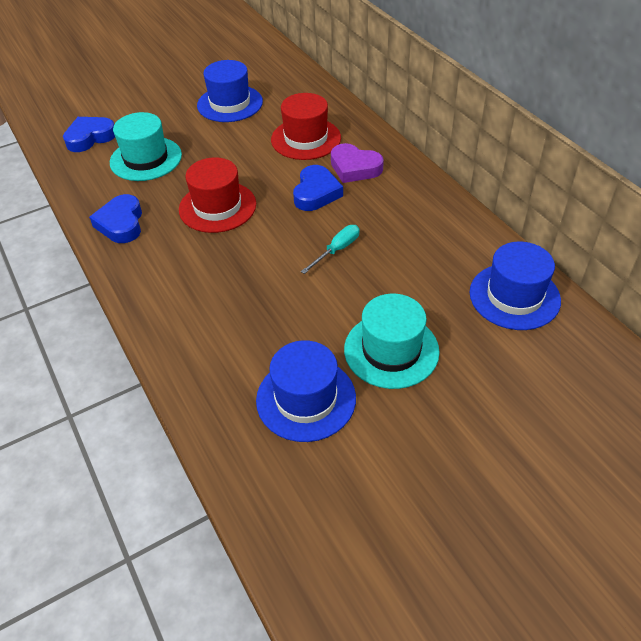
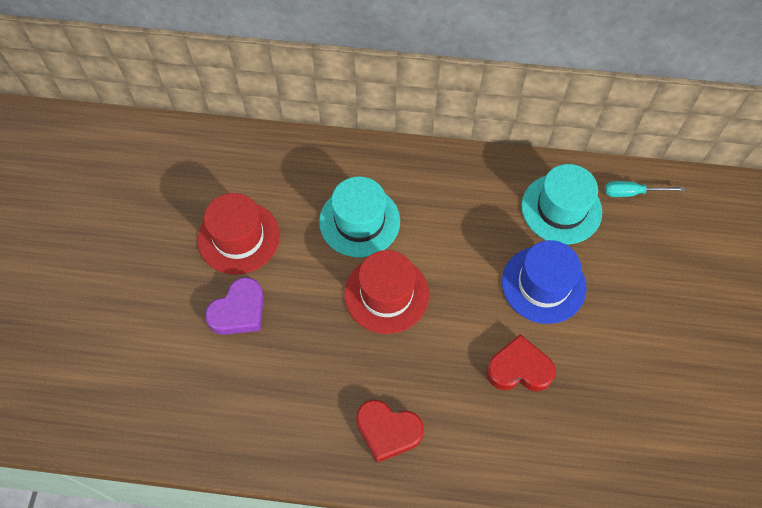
blue hat: 3 -> 1
blue heart: 3 -> 0
red heart: 0 -> 2

